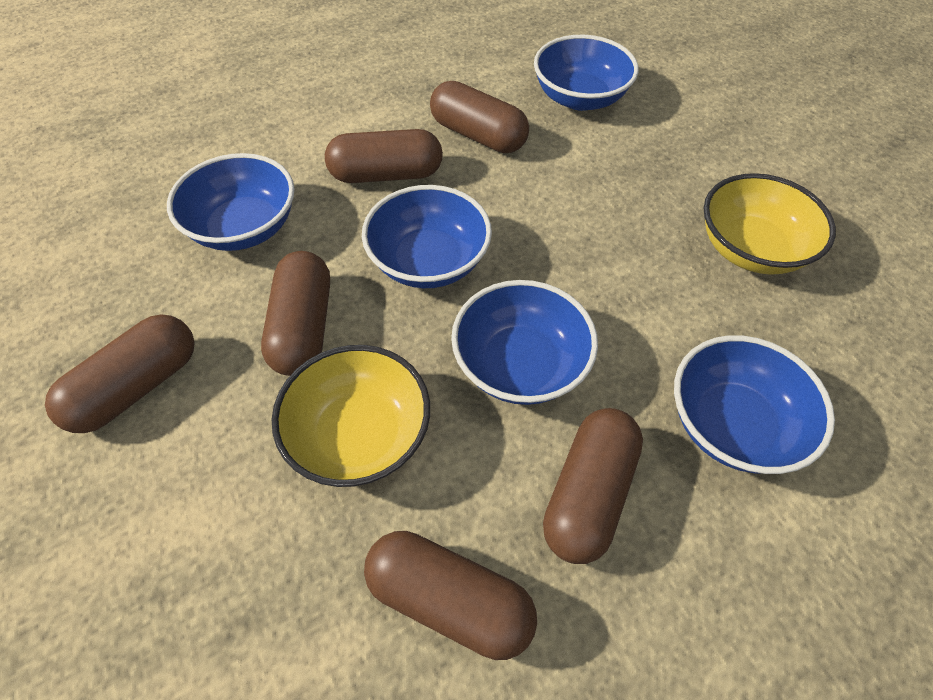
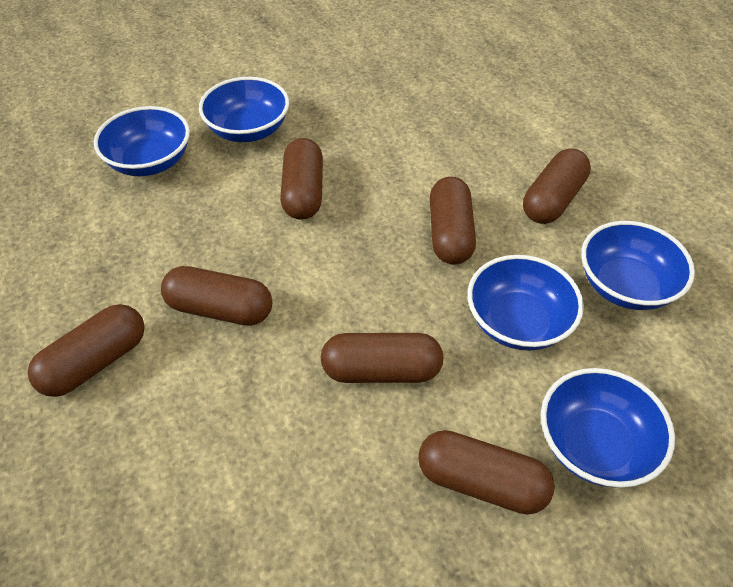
brown capsule: 6 -> 7
yellow bowl: 2 -> 0

